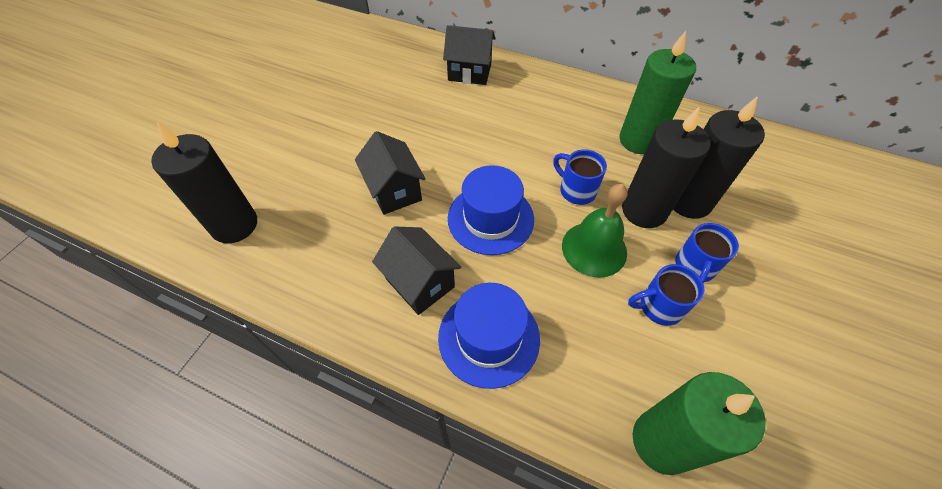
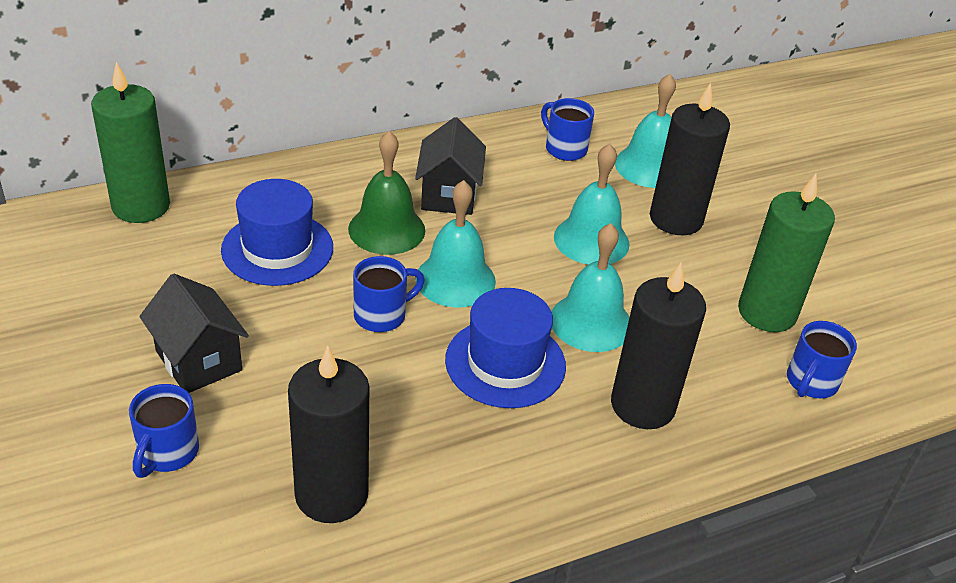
black house: 3 -> 2
blue mug: 3 -> 4
turquoise bell: 0 -> 4

